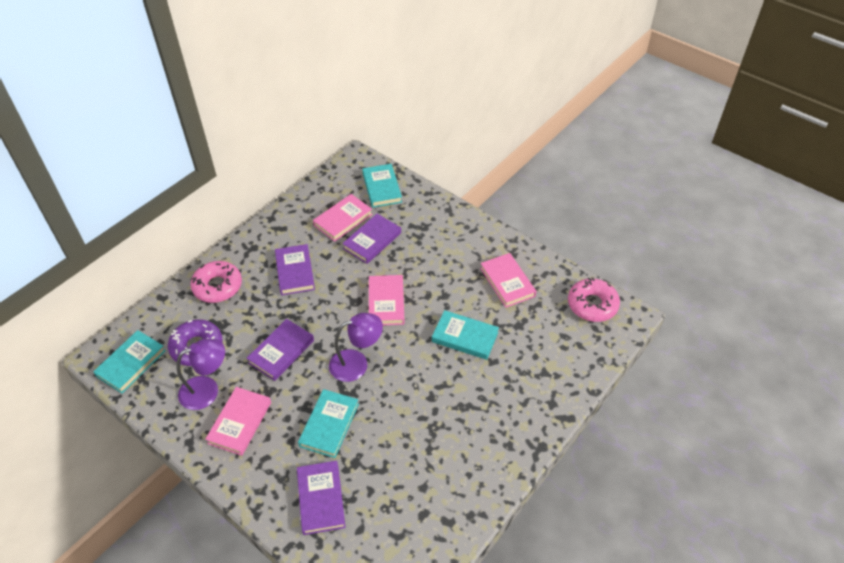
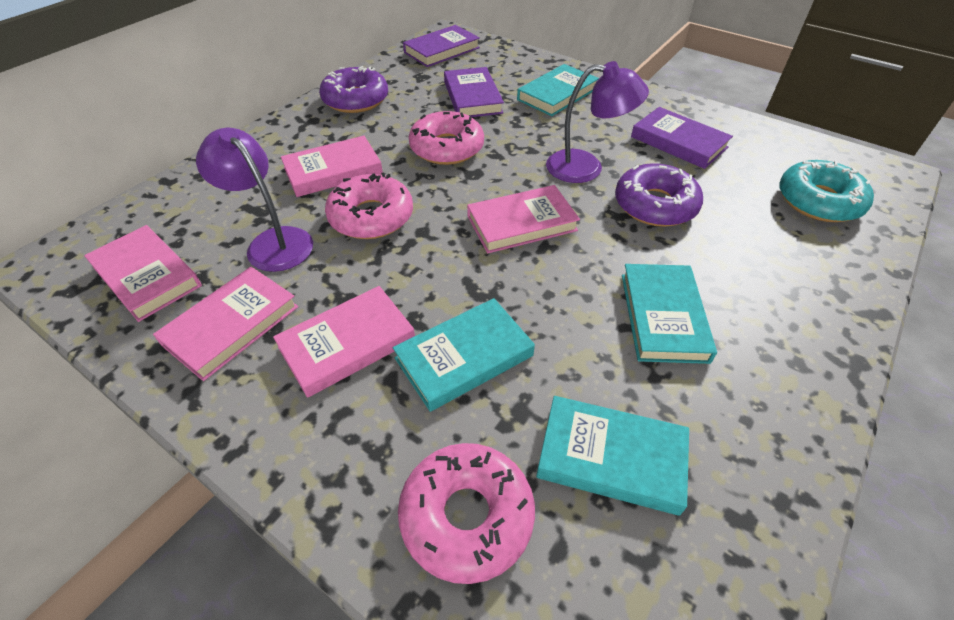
pink book: 4 -> 5
pink donut: 2 -> 3
purple book: 4 -> 3
purple donut: 1 -> 2
turquoise donut: 0 -> 1

